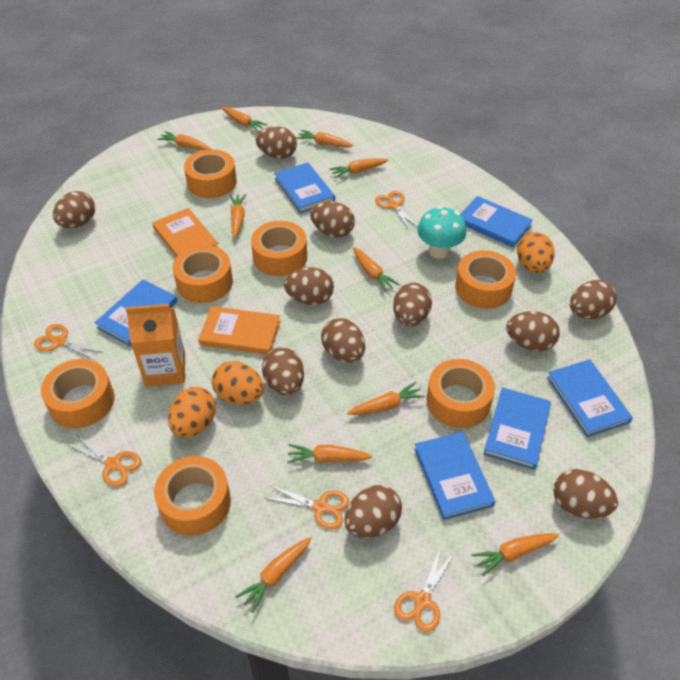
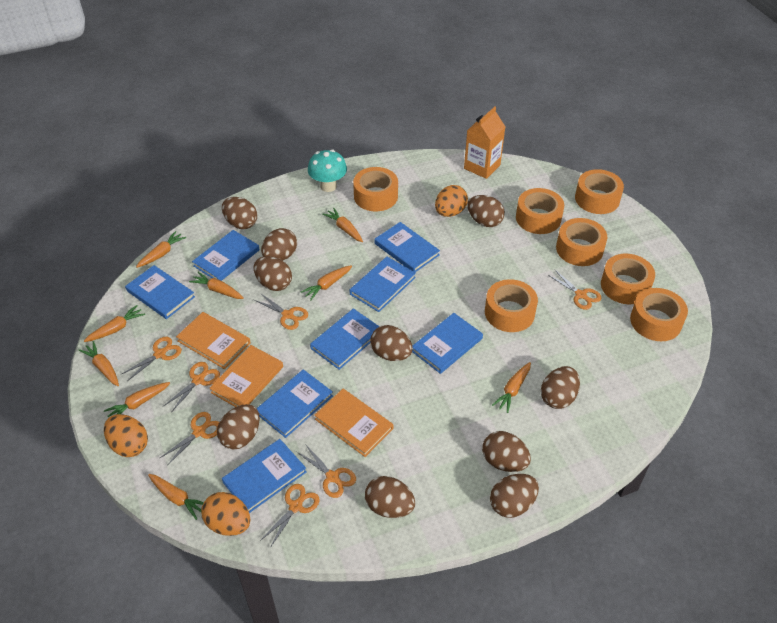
blue book: 6 -> 8
brown egg: 11 -> 10
orange book: 2 -> 3
orange carrot: 10 -> 9
orange scissors: 5 -> 7

